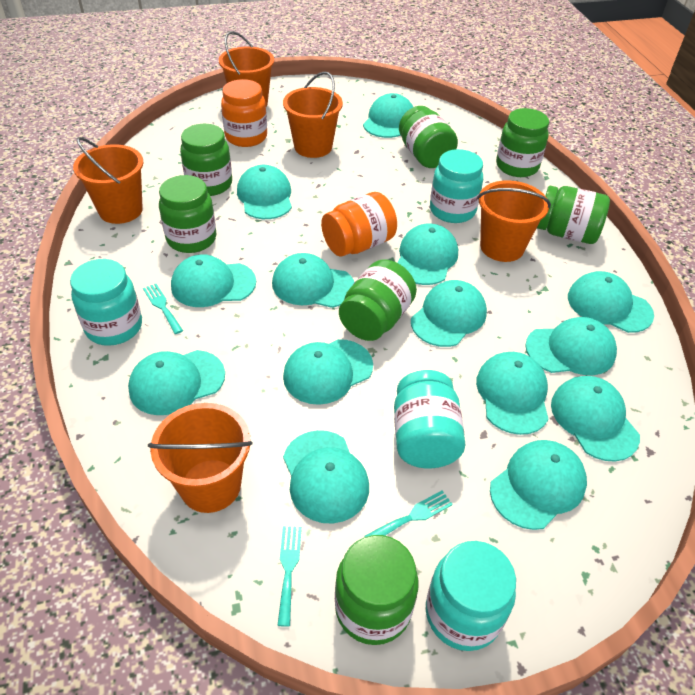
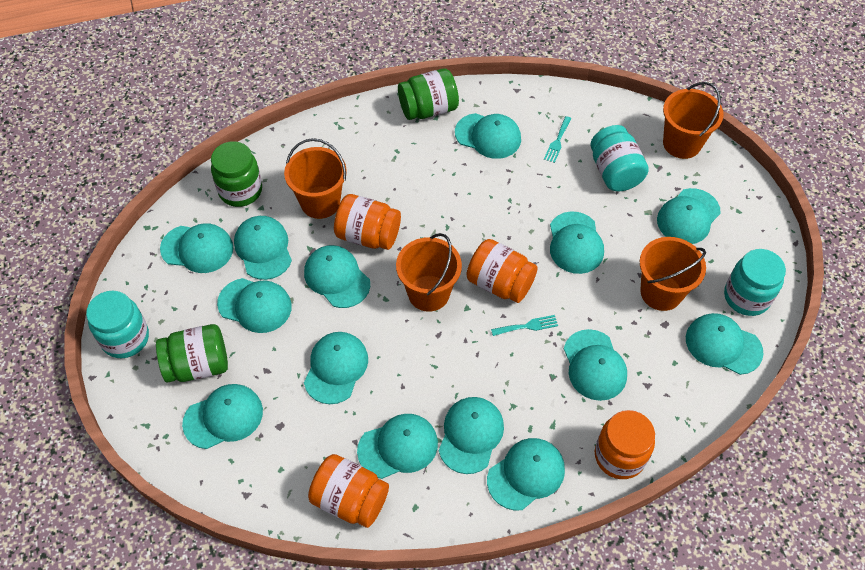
green jar: 7 -> 3
orange bucket: 5 -> 4
orange jar: 2 -> 4
turquoise fork: 3 -> 2
turquoise jar: 4 -> 3

